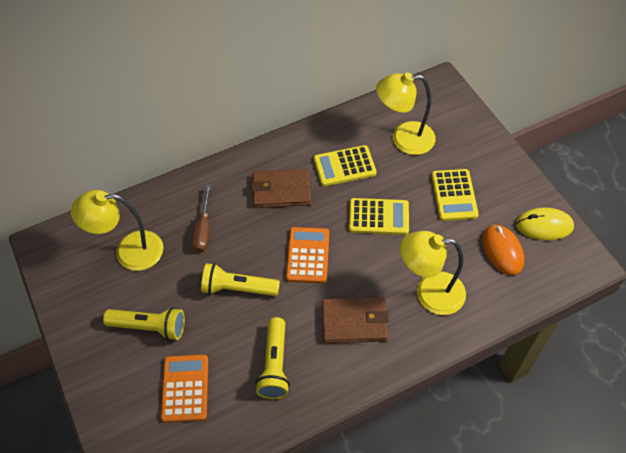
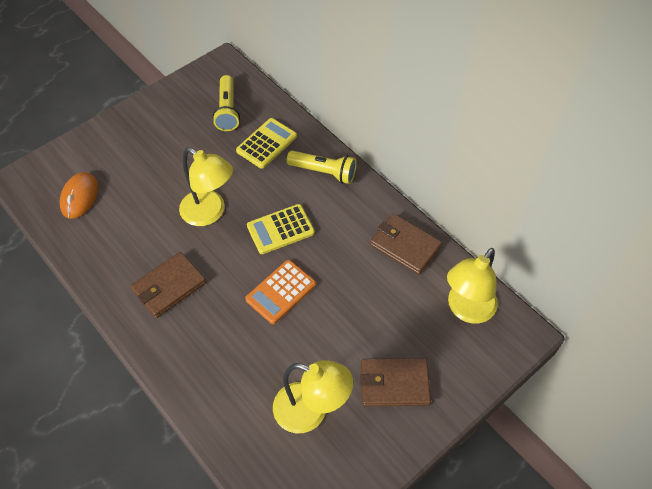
brown screwdriver: 1 -> 0
brown wallet: 2 -> 3
orange calculator: 2 -> 1
yellow calculator: 3 -> 2
yellow flashlight: 3 -> 2
yellow mouse: 1 -> 0

